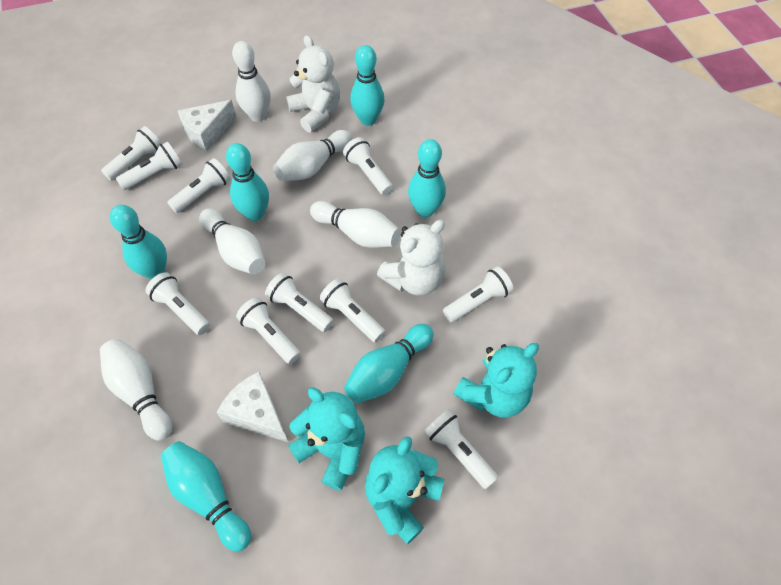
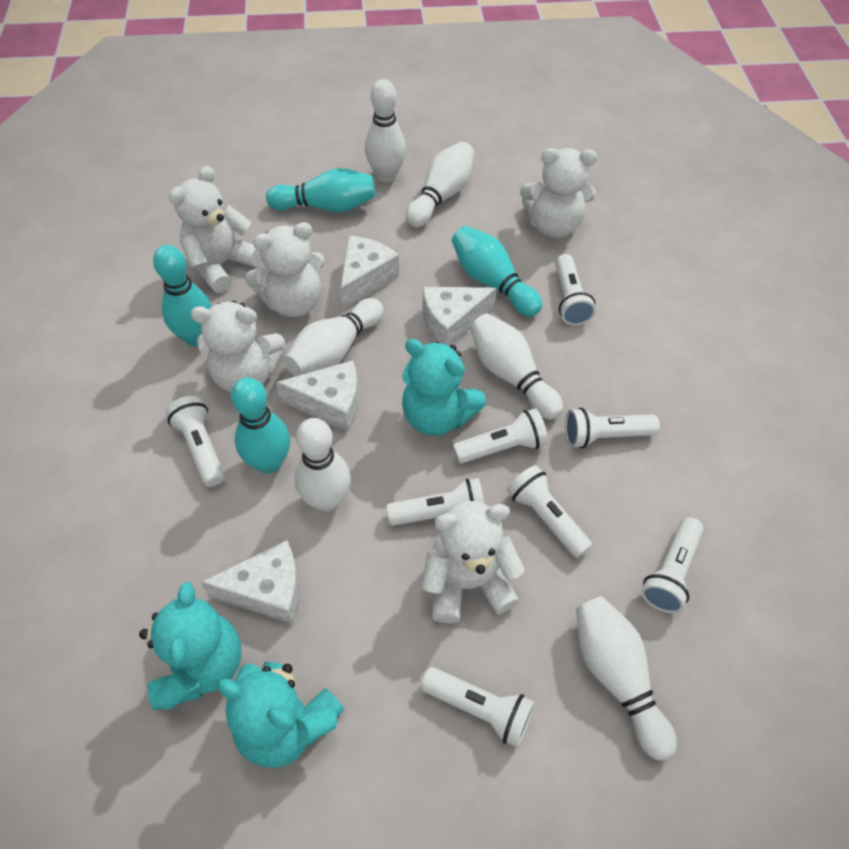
turquoise bowling pin: 6 -> 4
white bowling pin: 5 -> 6
white cheese: 2 -> 4
white flashlight: 10 -> 8
white teddy bear: 2 -> 5

